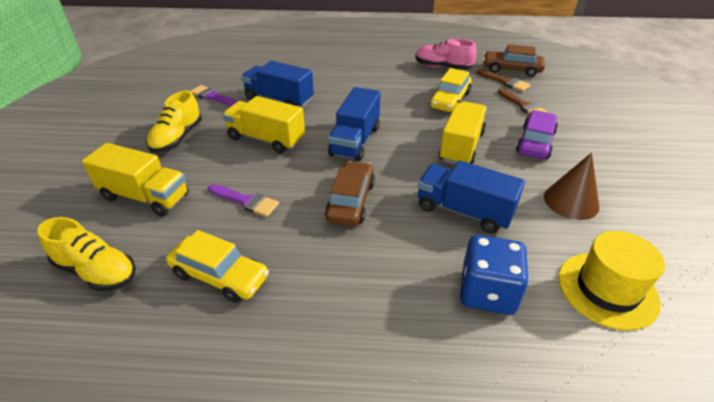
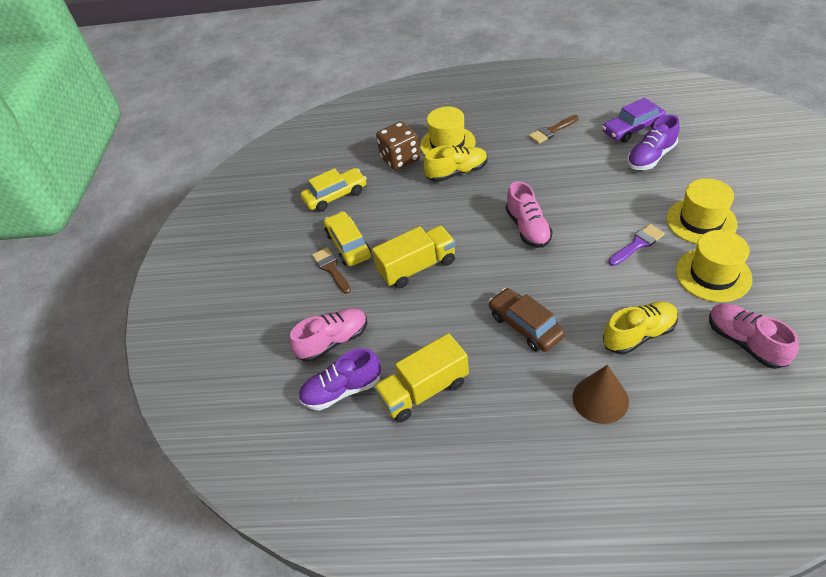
blue dice: 1 -> 0
blue truck: 3 -> 0
brown car: 2 -> 1
brown dice: 0 -> 1
pink shoe: 1 -> 3
purple brush: 2 -> 1
purple shoe: 0 -> 2
yellow hat: 1 -> 3
yellow truck: 3 -> 2

